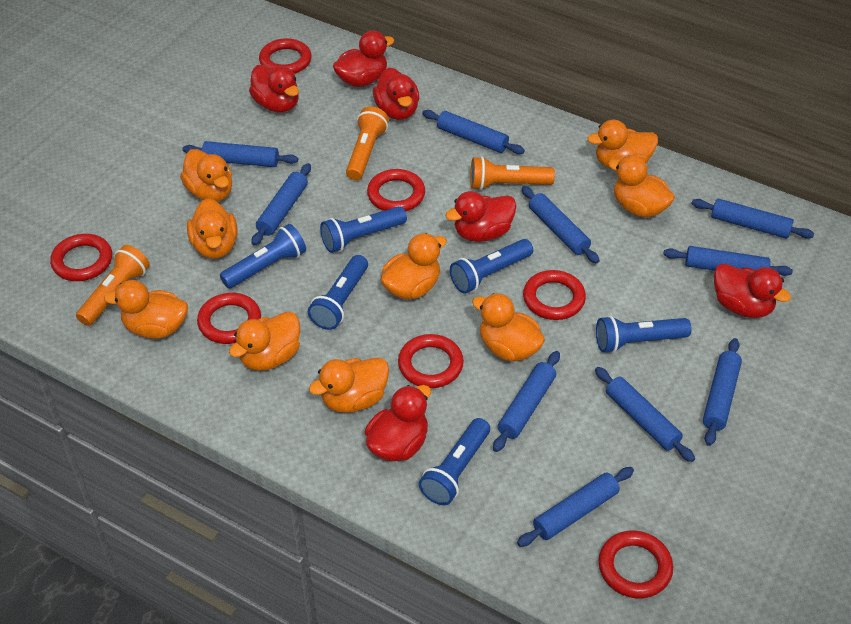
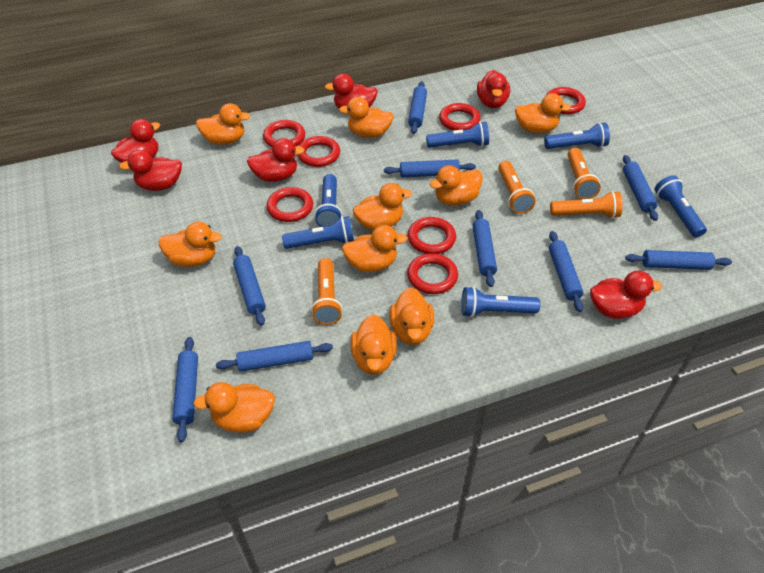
blue rolling pin: 10 -> 9
orange duck: 9 -> 10
orange flashlight: 3 -> 4

